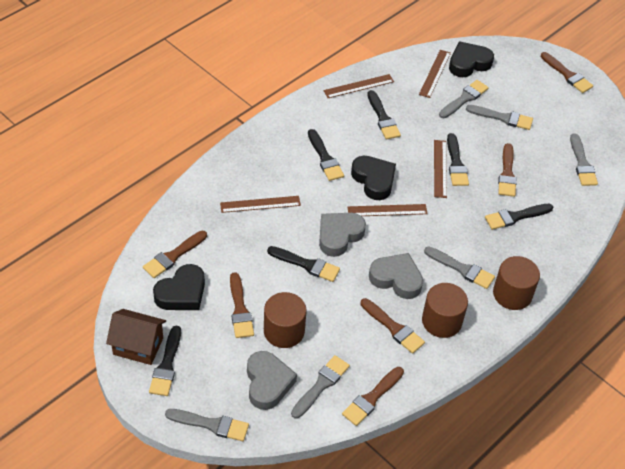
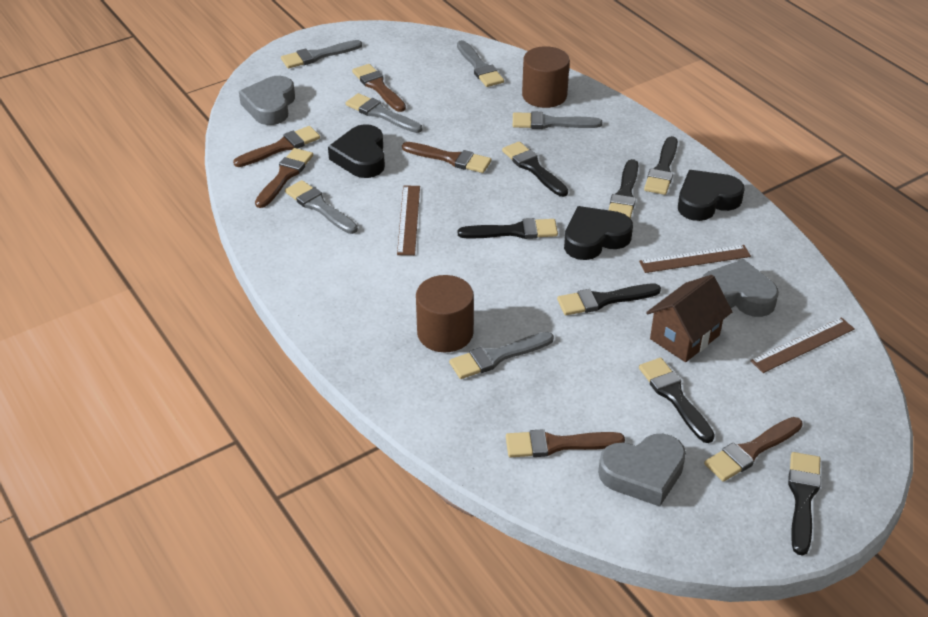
black brush: 6 -> 7
brown cylinder: 3 -> 2
brown ruler: 5 -> 3

